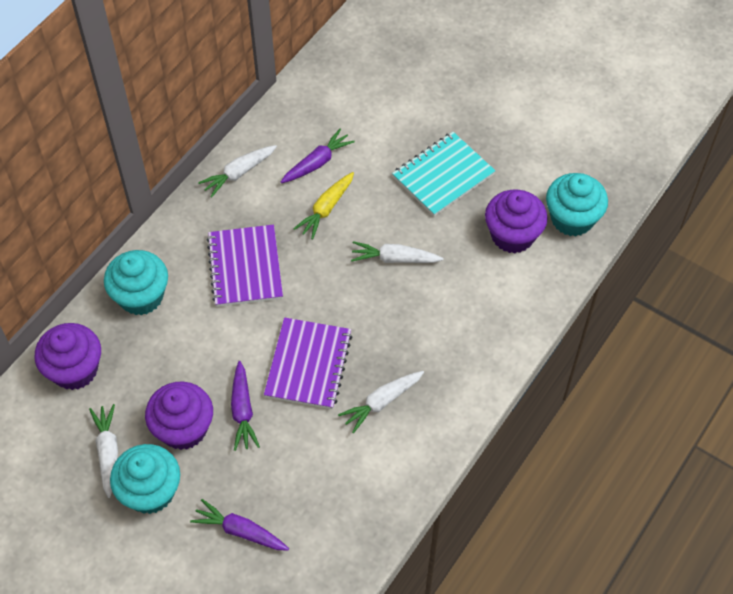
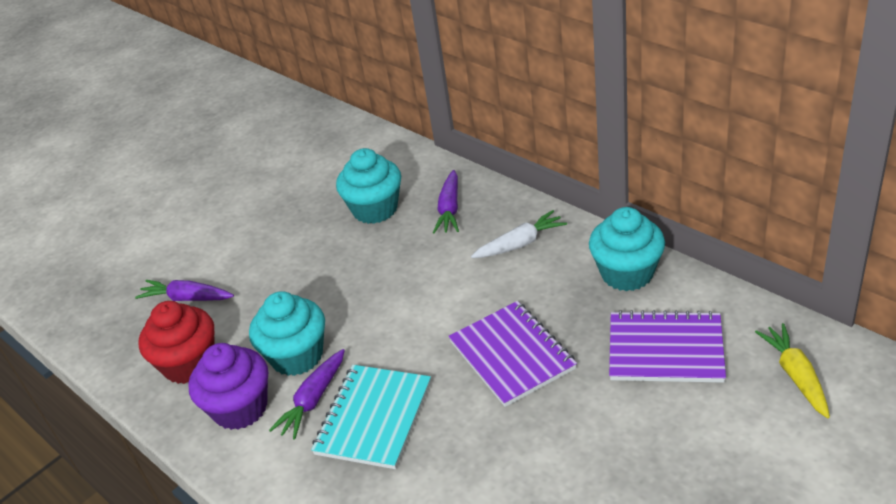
purple cupcake: 3 -> 1
red cupcake: 0 -> 1
white carrot: 4 -> 1

